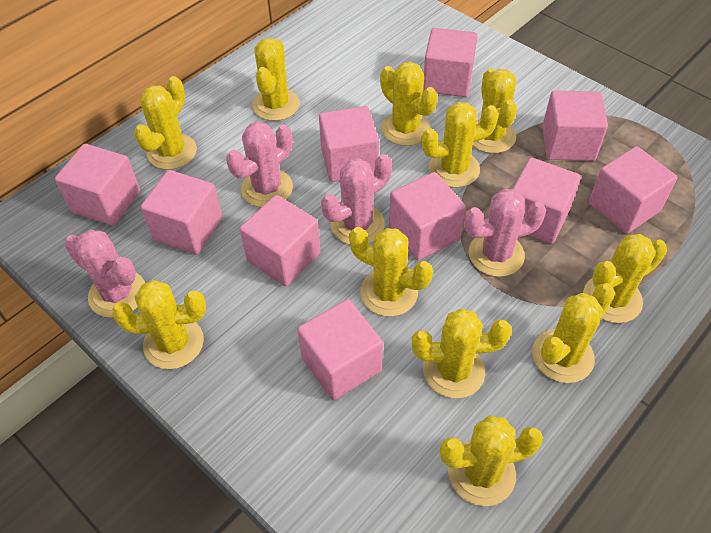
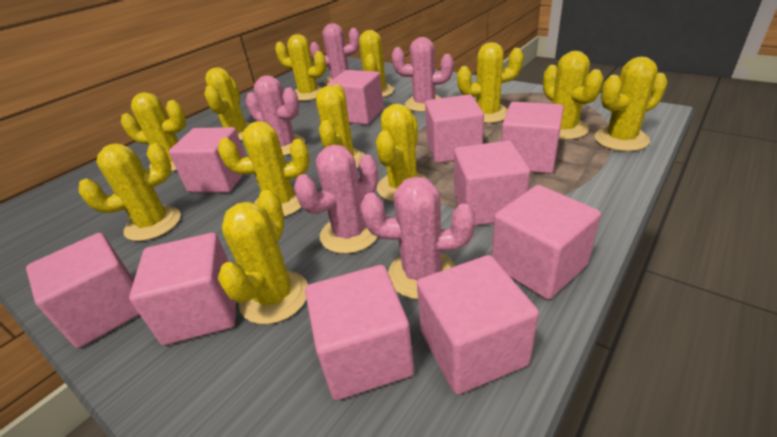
pink cactus: 4 -> 5
yellow cactus: 11 -> 12

